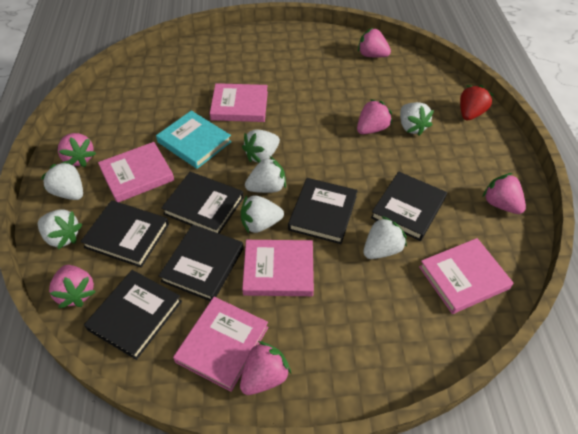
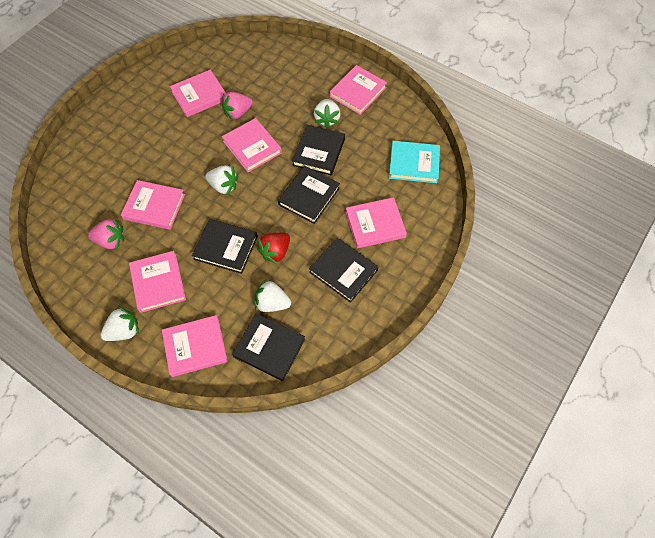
black book: 6 -> 5
pink book: 5 -> 7
pink strawberry: 6 -> 2
white strawberry: 7 -> 4

